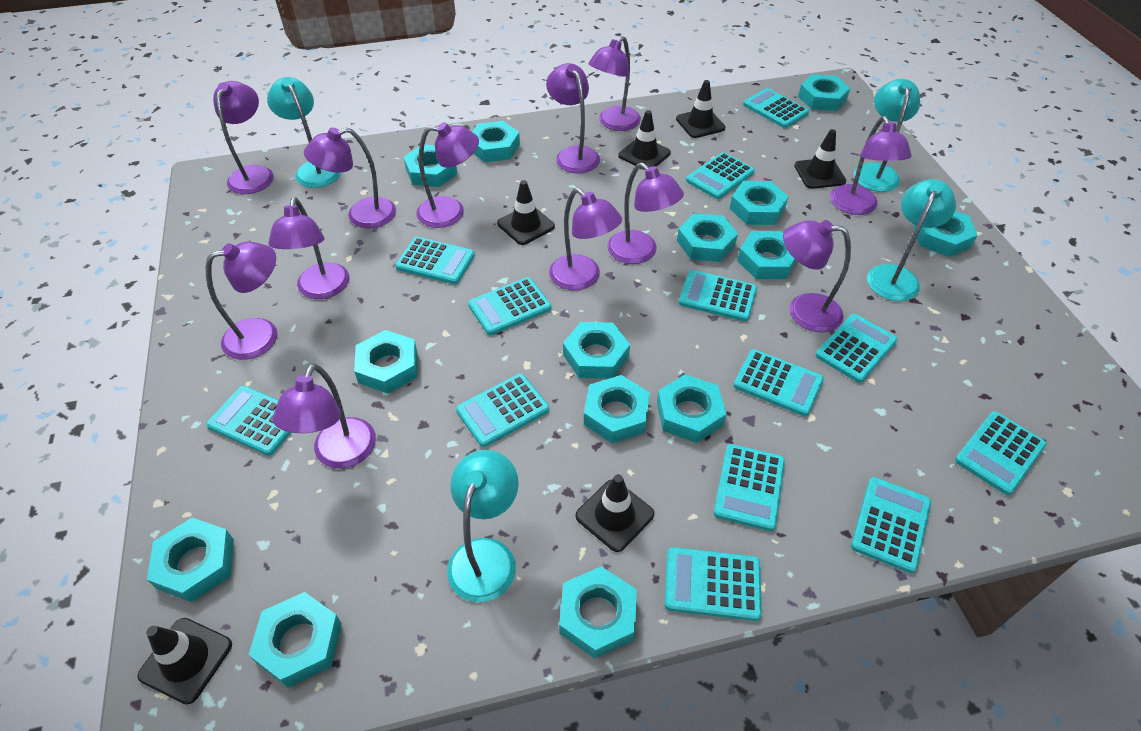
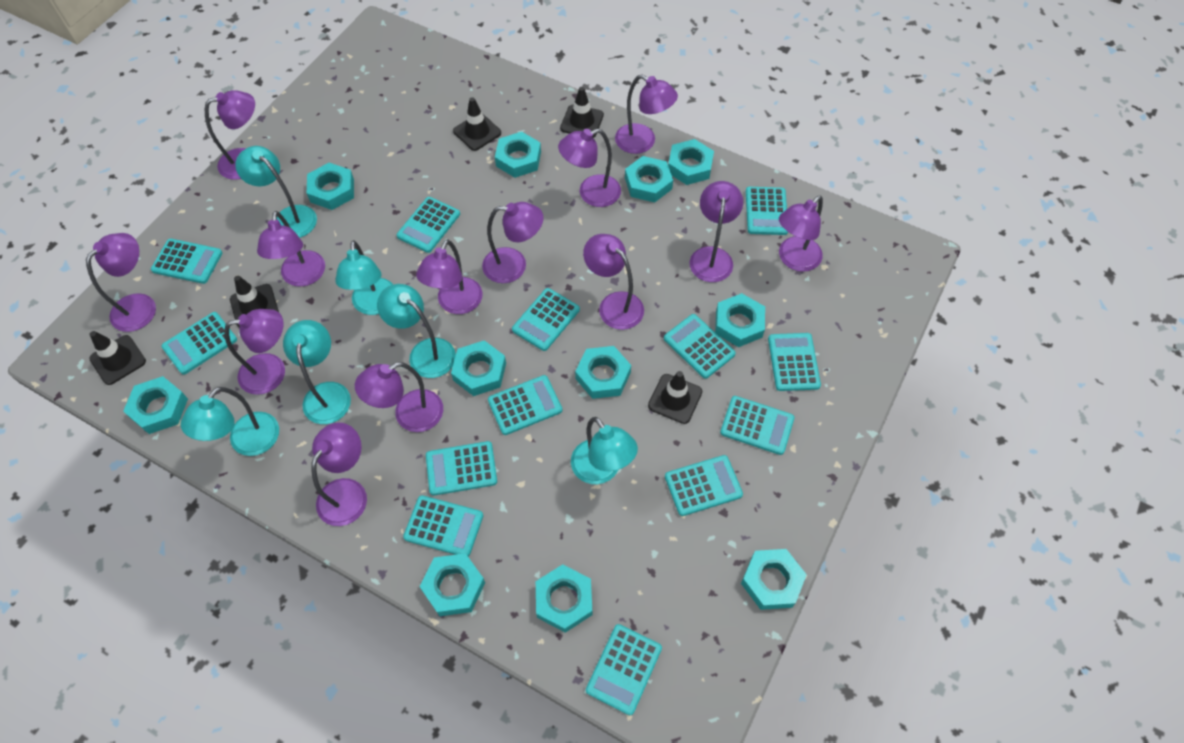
black traffic cone: 6 -> 5
purple lamp: 12 -> 13
turquoise lamp: 4 -> 6
turquoise nut: 14 -> 11

